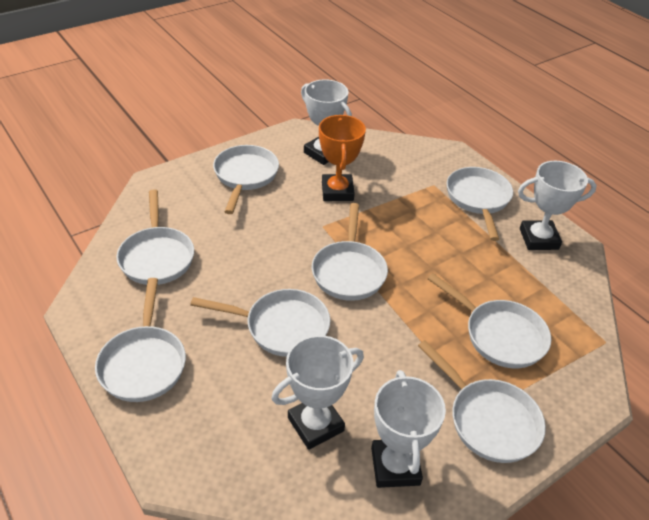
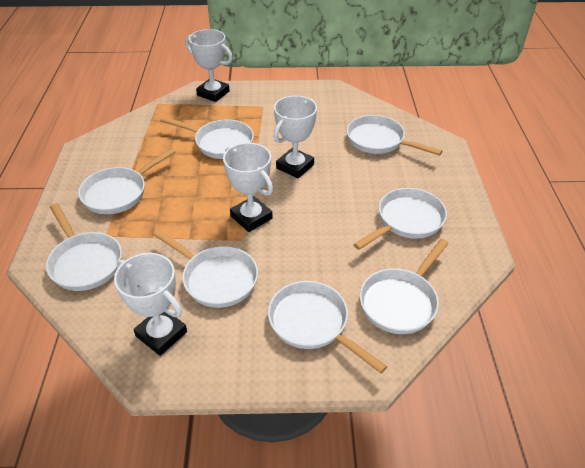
orange trophy: 1 -> 0

